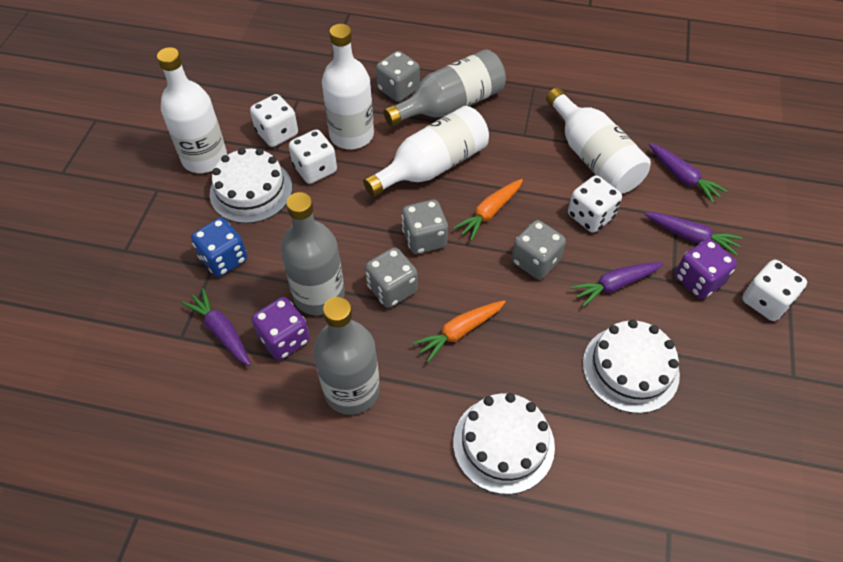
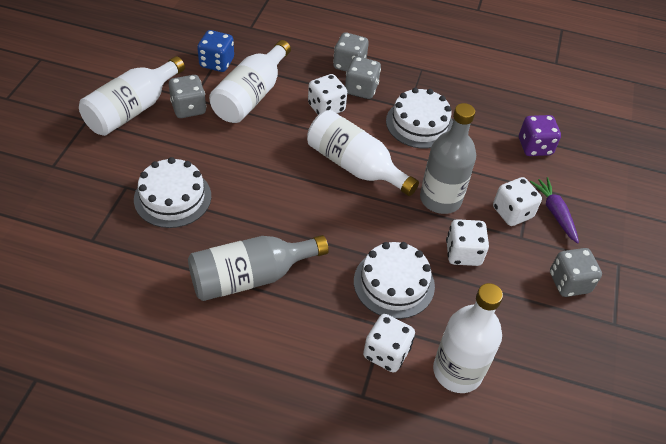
grey bottle: 3 -> 2
orange carrot: 2 -> 0
purple carrot: 4 -> 1
purple dice: 2 -> 1

